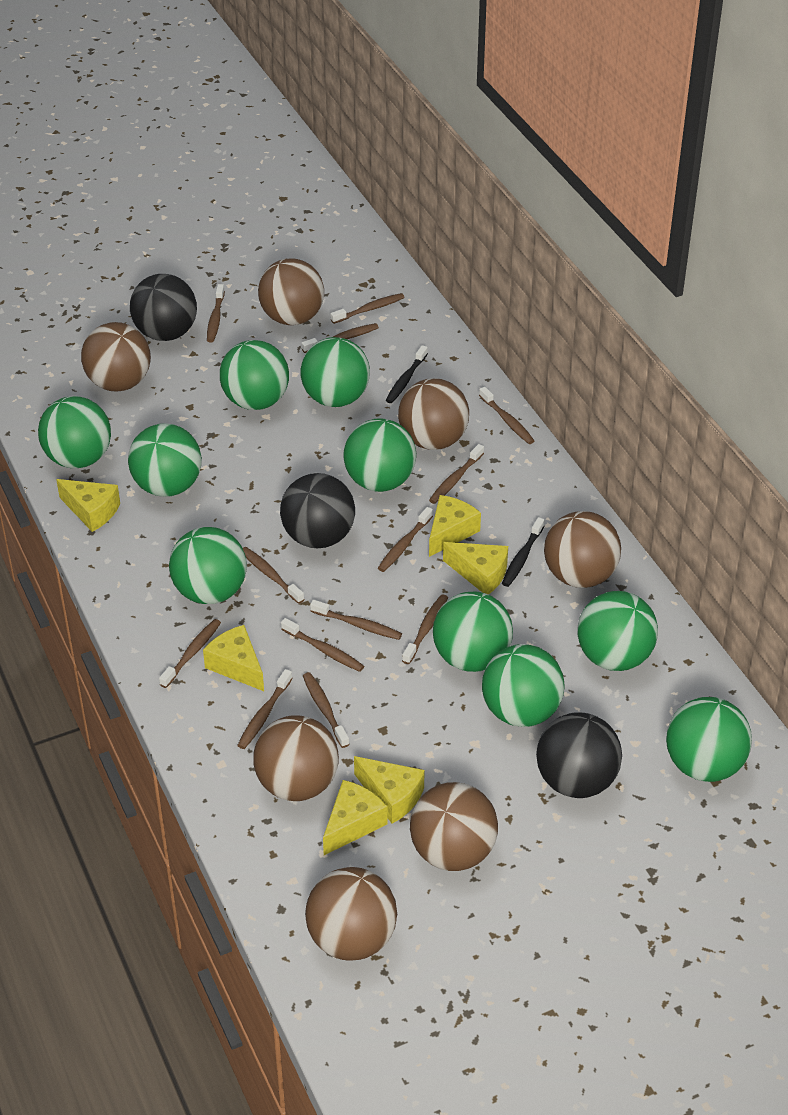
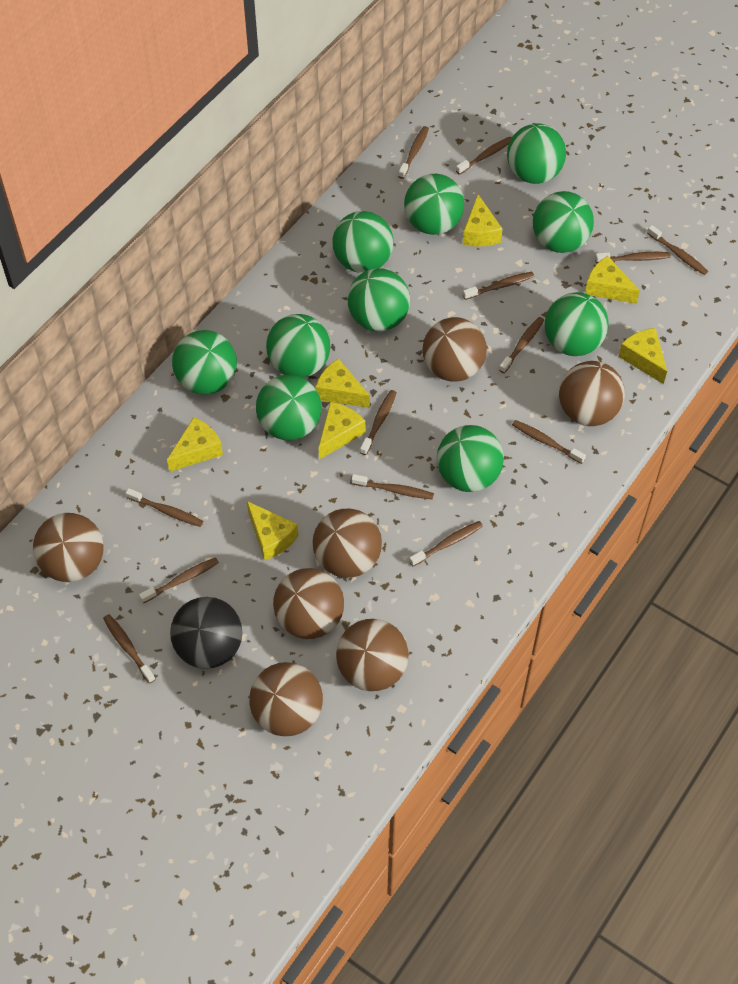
black ball: 3 -> 1
black toothbrush: 2 -> 0
yellow cheese: 6 -> 7

